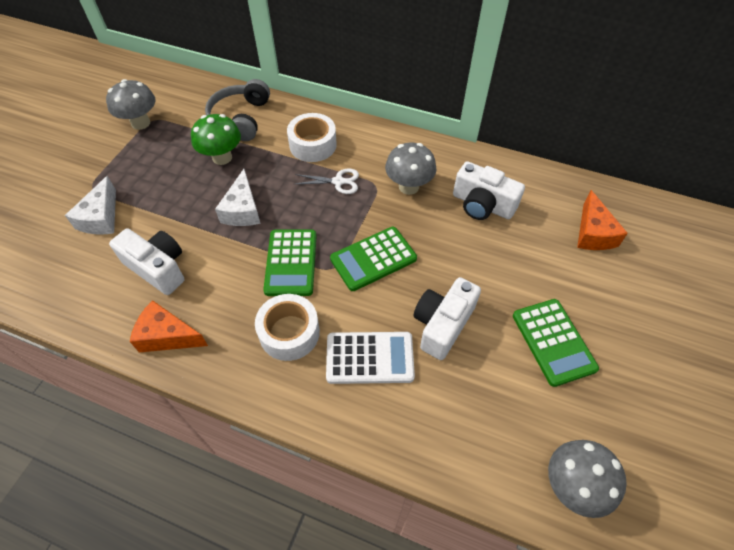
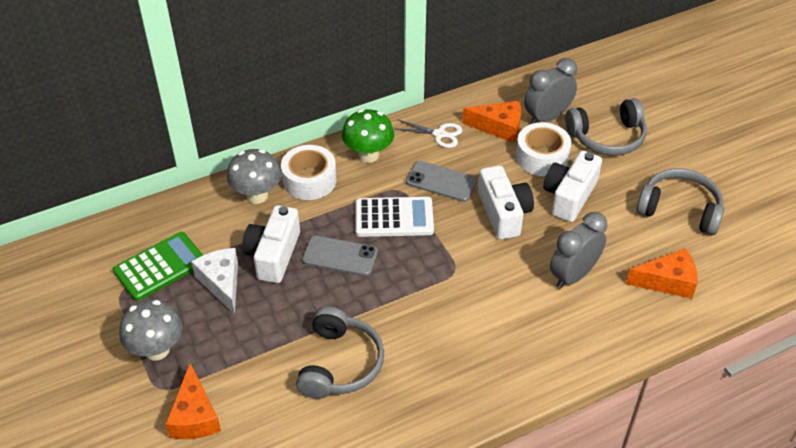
green calculator: 3 -> 1
grey clock: 0 -> 2
grey headphones: 1 -> 3
grey mushroom: 3 -> 2
grey phone: 0 -> 2
orange cheese: 2 -> 3
white cheese: 2 -> 1

